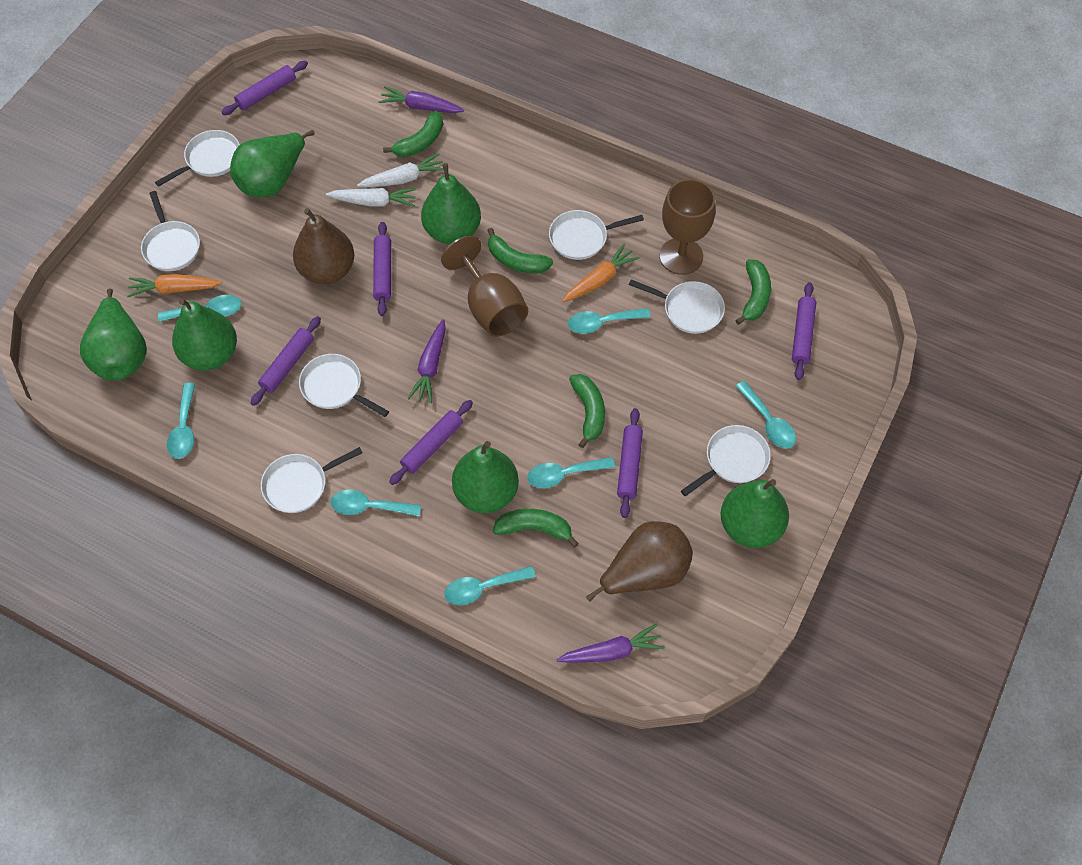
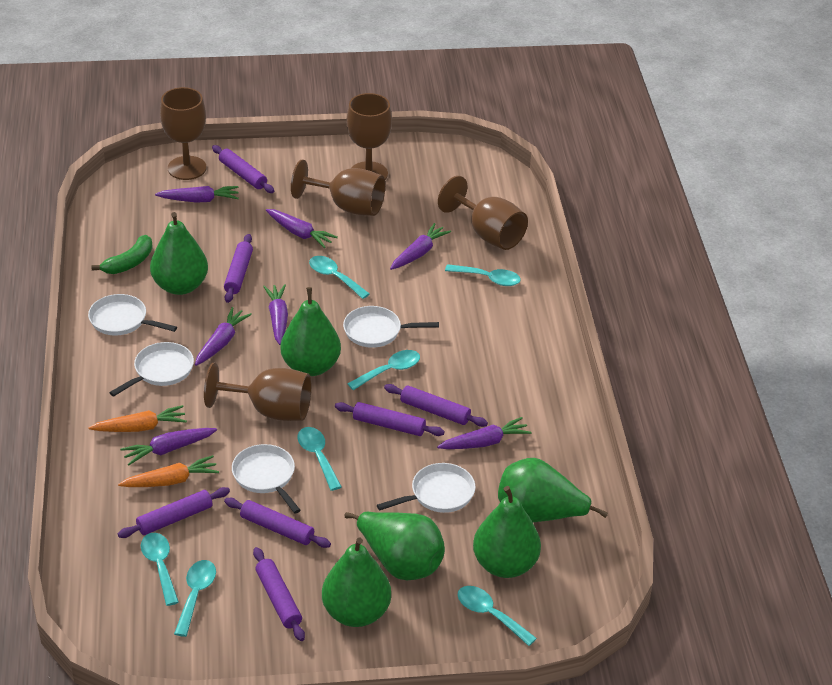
brown goblet: 2 -> 5
brown pear: 2 -> 0
green banana: 5 -> 1
purple carrot: 3 -> 7
purple rolling pin: 6 -> 7
white carrot: 2 -> 0
white pan: 7 -> 5

